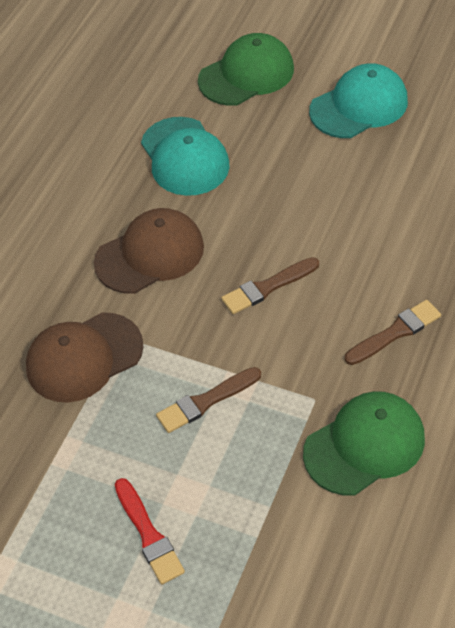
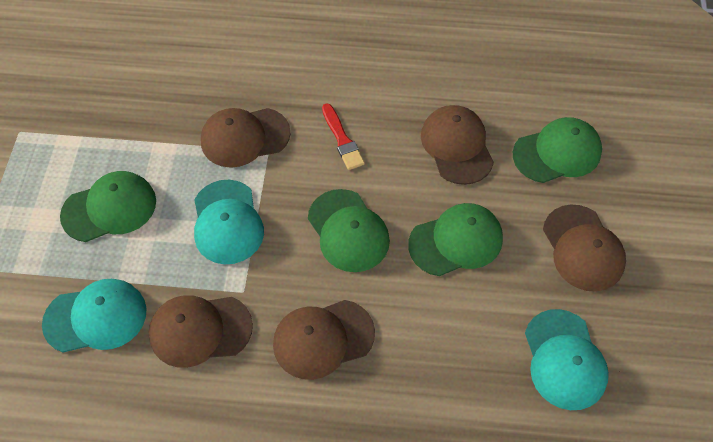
brown brush: 3 -> 0
brown cap: 2 -> 5
green cap: 2 -> 4
turquoise cap: 2 -> 3

